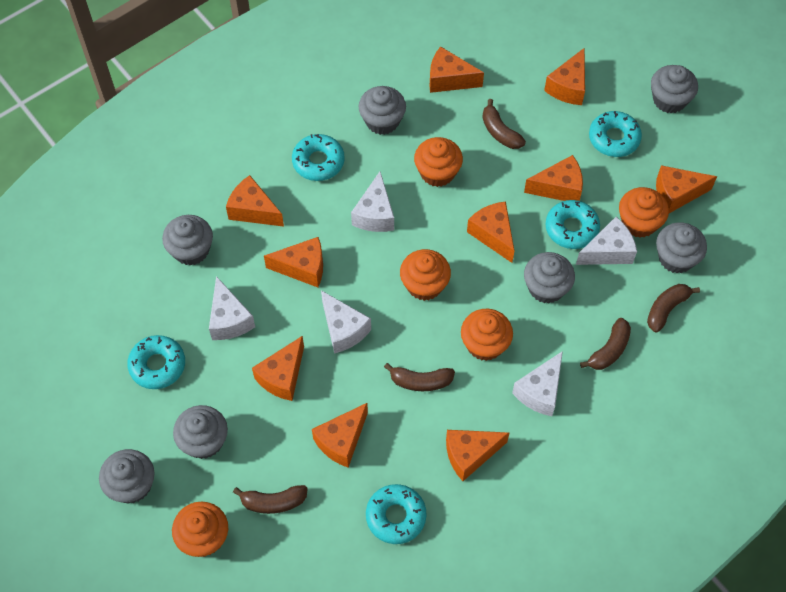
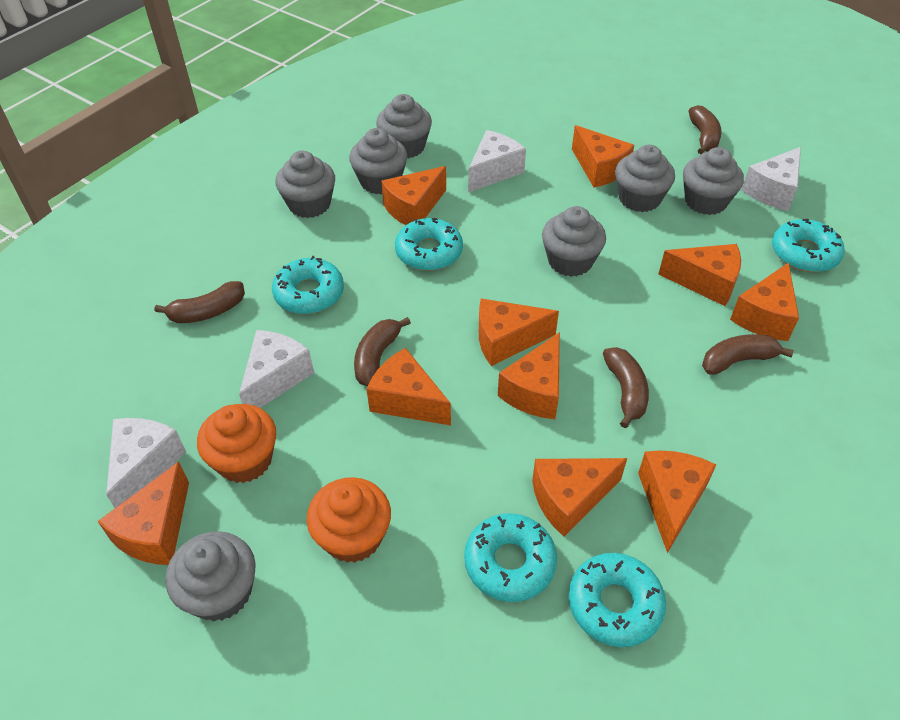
orange cupcake: 5 -> 2
white cheese: 5 -> 4

